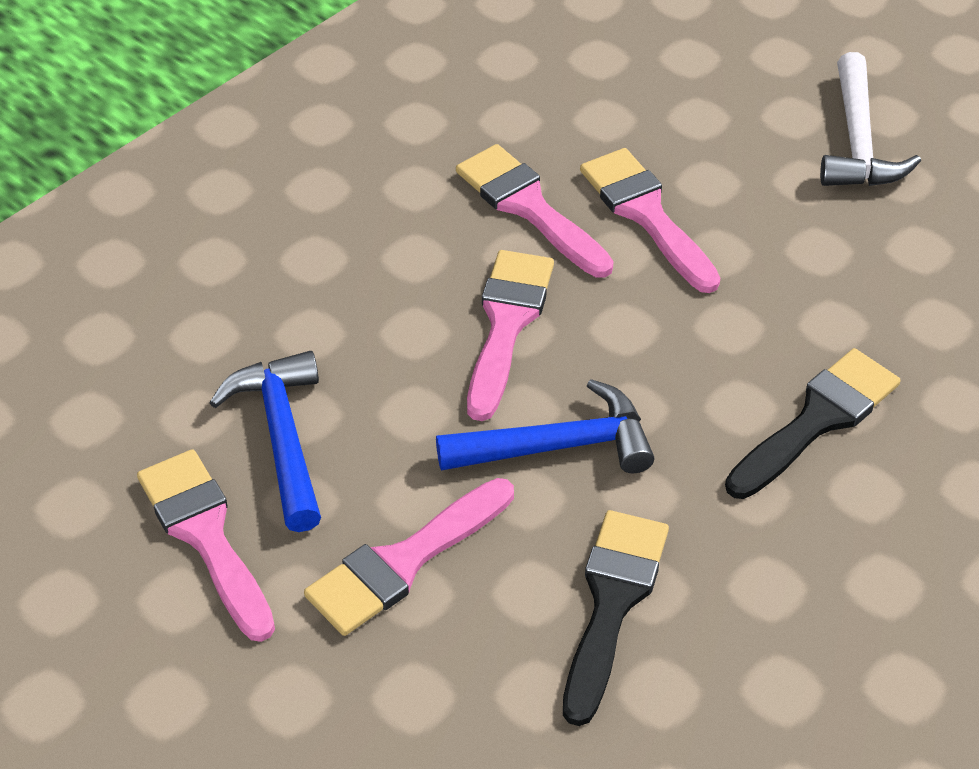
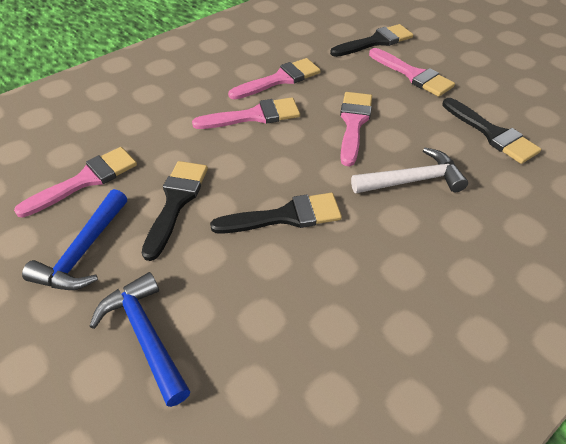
black brush: 2 -> 4

